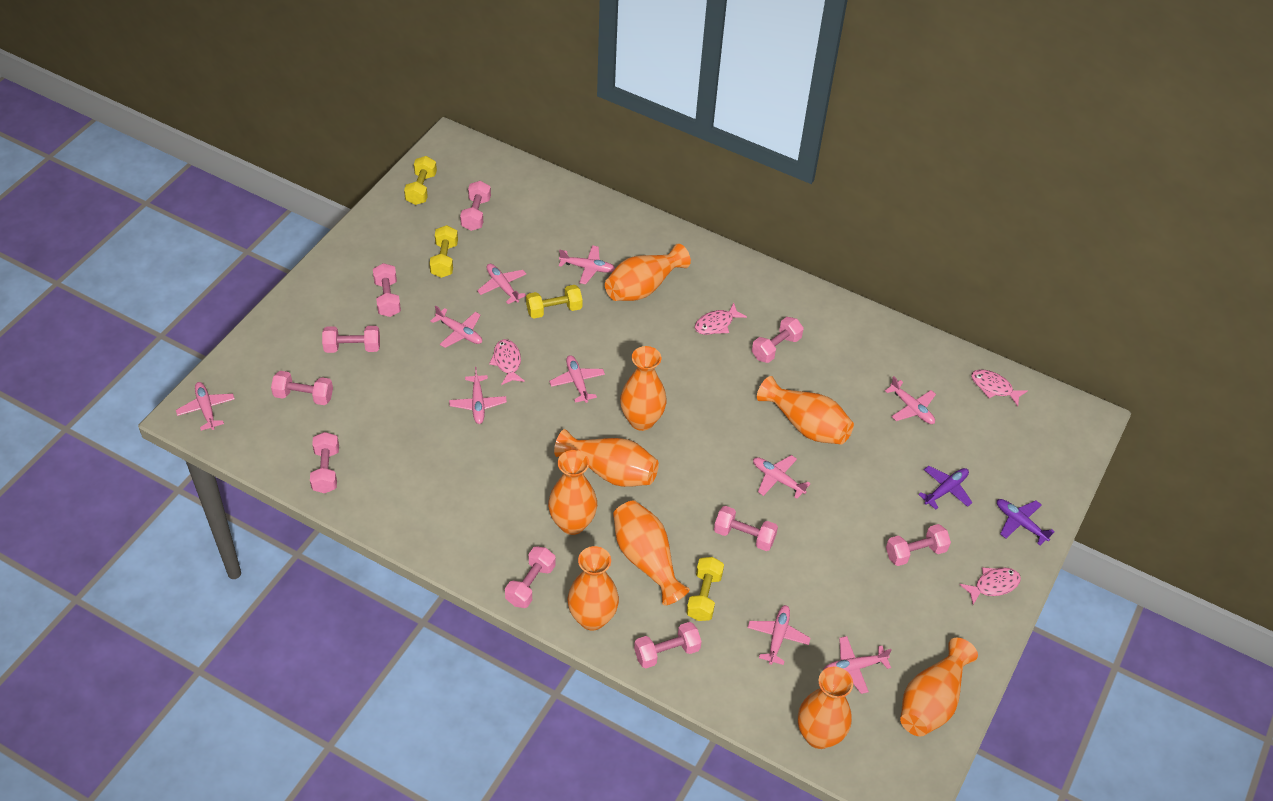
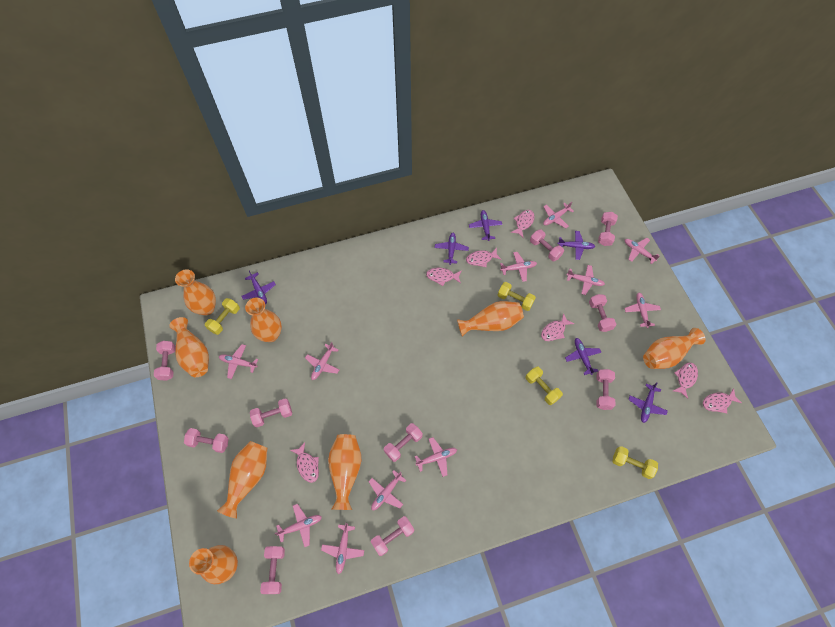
orange vase: 9 -> 8
pink fish: 4 -> 7
pink plane: 10 -> 11
purple plane: 2 -> 6

